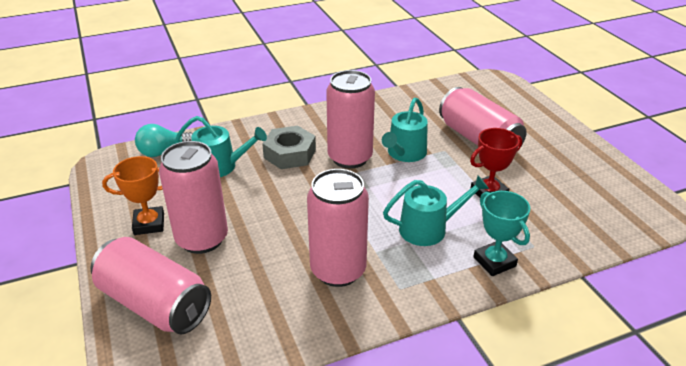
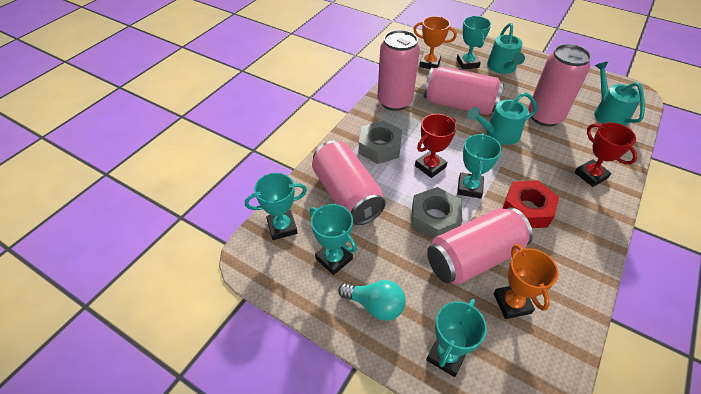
grey nut: 1 -> 2
orange trophy: 1 -> 2
red nut: 0 -> 1
red trophy: 1 -> 2
turquoise trophy: 1 -> 5

